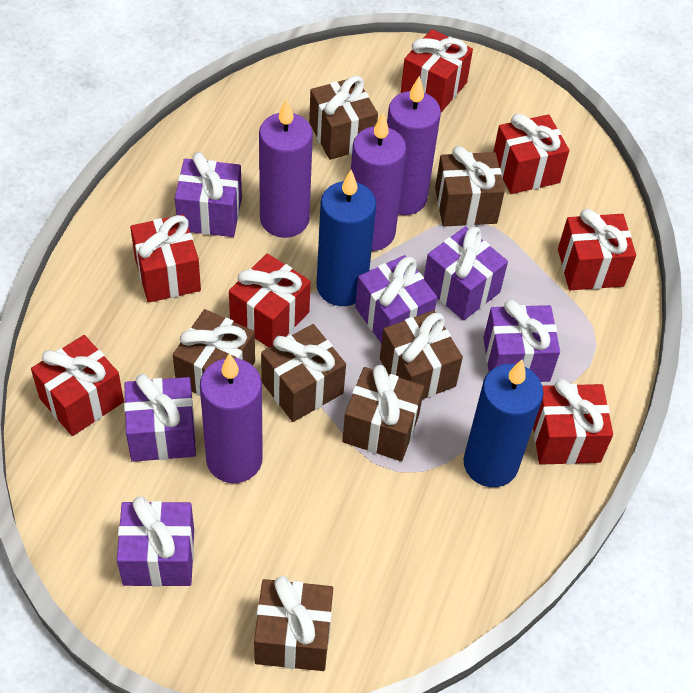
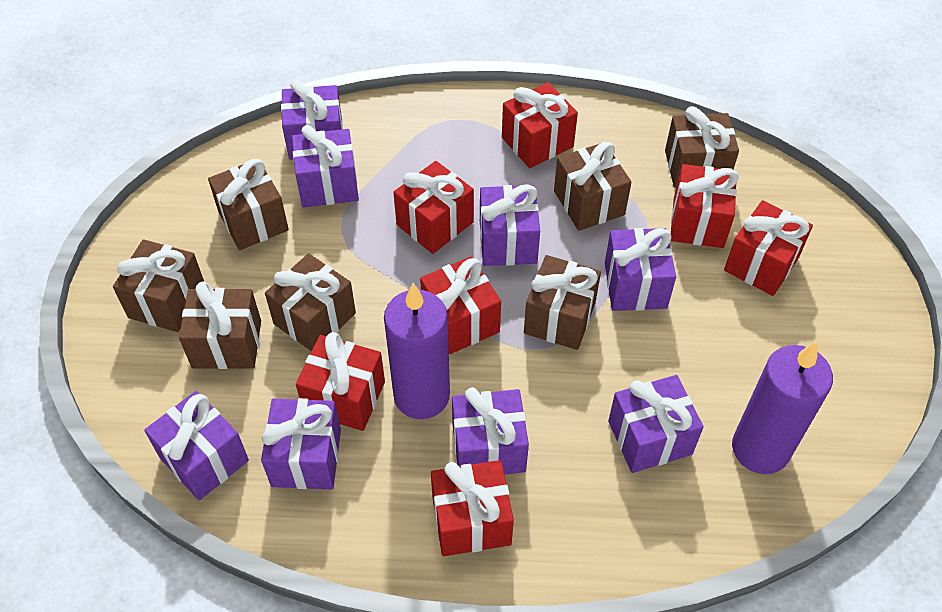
blue candle: 2 -> 0
purple candle: 4 -> 2
purple gift: 6 -> 8

